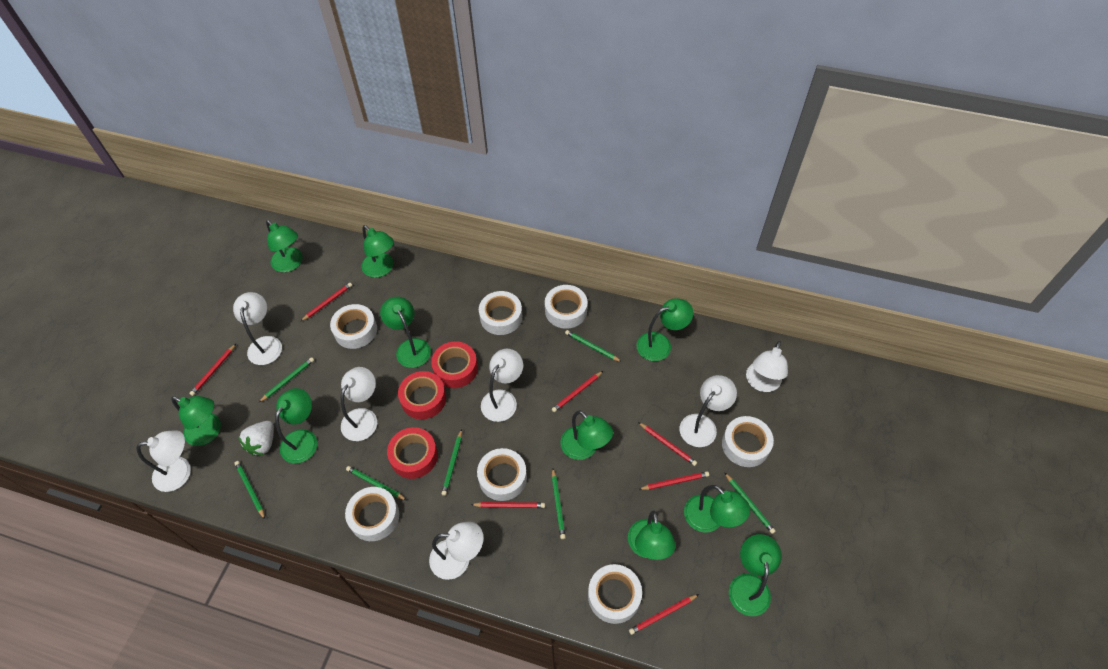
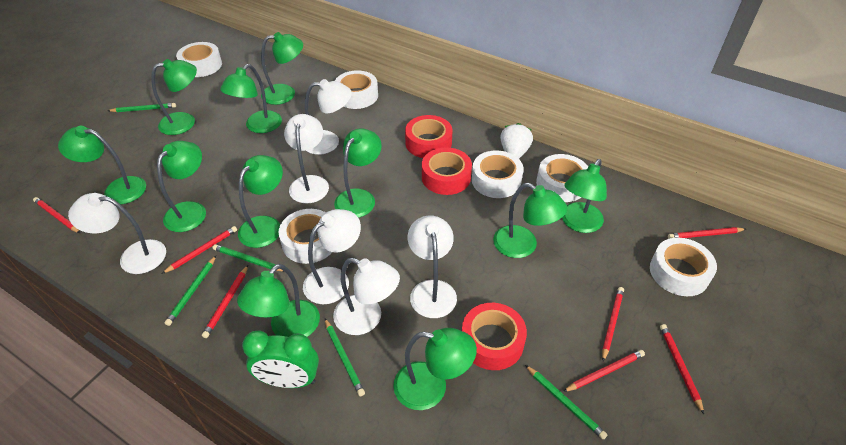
green clock: 0 -> 1
green lamp: 10 -> 11
green pencil: 7 -> 5
white lamp: 7 -> 6
white tape: 7 -> 6

